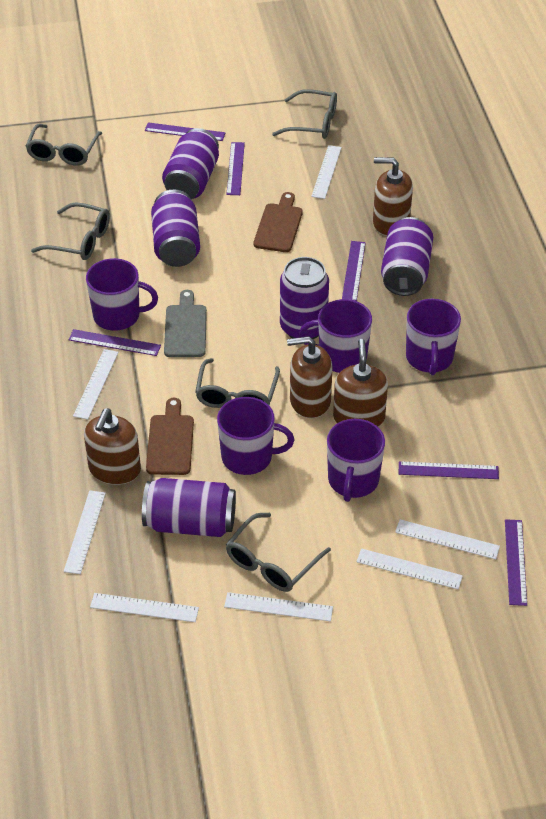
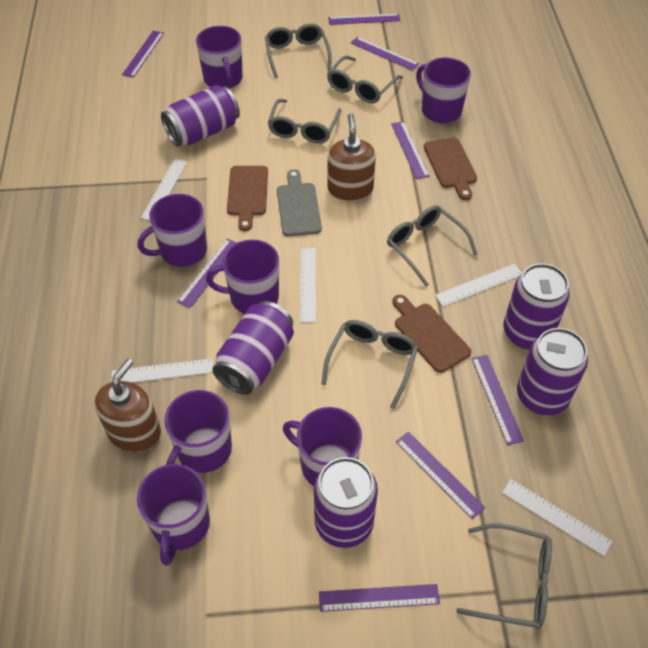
brown cutting board: 2 -> 3
brown soap dispenser: 4 -> 2
grey glasses: 5 -> 6
purple mug: 5 -> 7
purple ruler: 6 -> 8
white ruler: 7 -> 5

